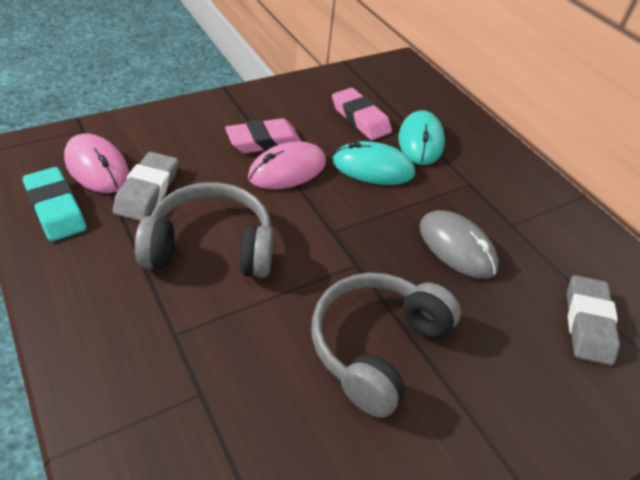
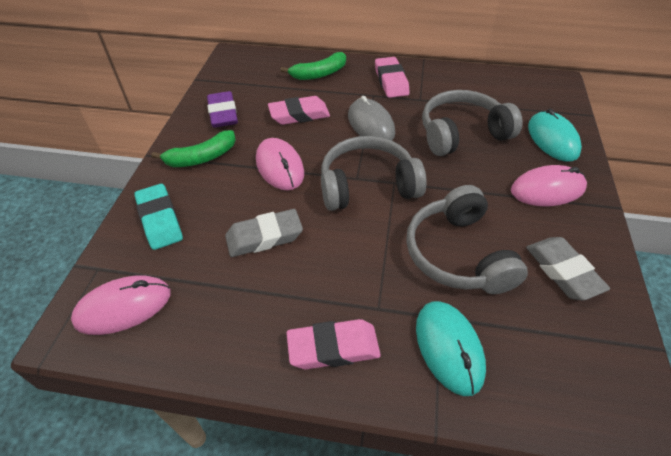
green banana: 0 -> 2
grey headphones: 2 -> 3
pink eraser: 2 -> 3
pink mouse: 2 -> 3
purple eraser: 0 -> 1

